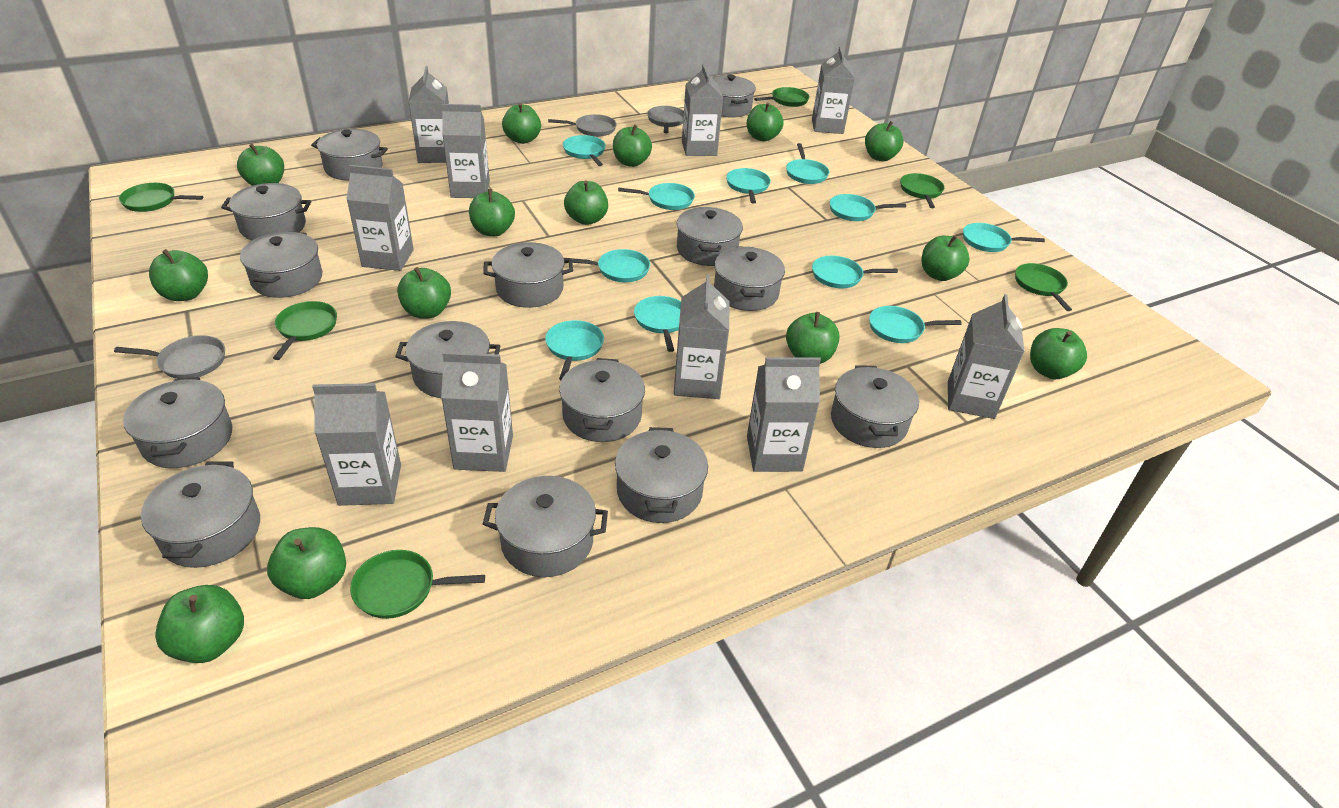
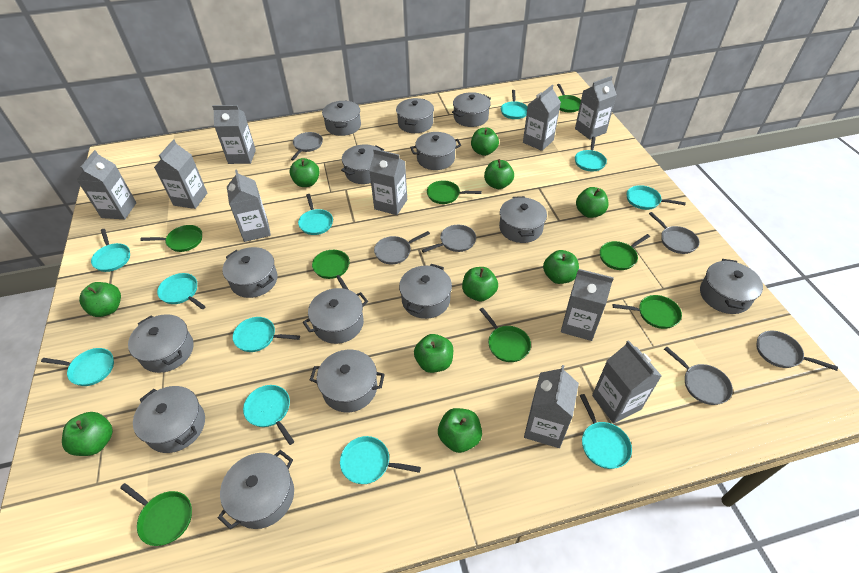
green apple: 14 -> 10
green pan: 6 -> 8
grey pan: 3 -> 6

